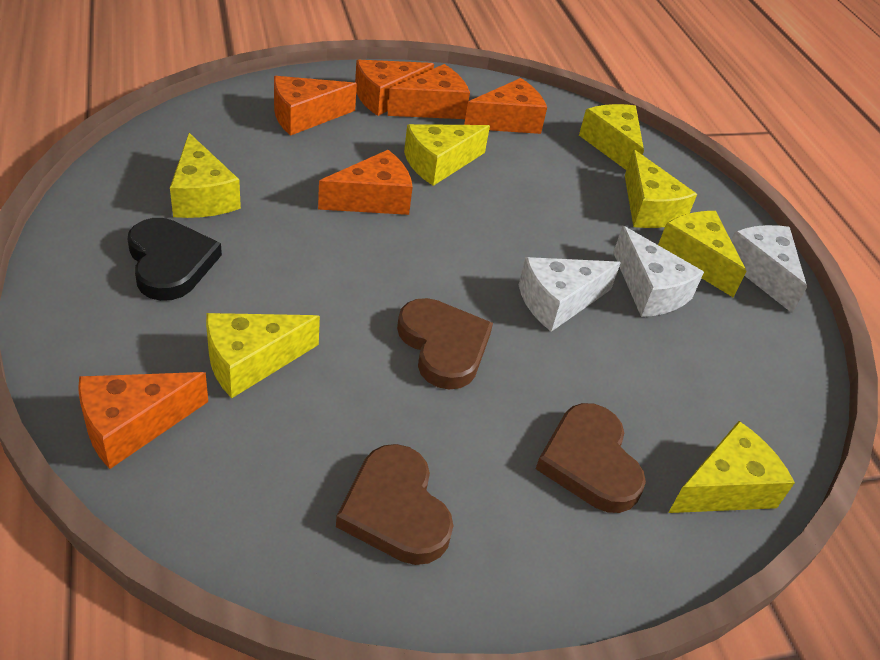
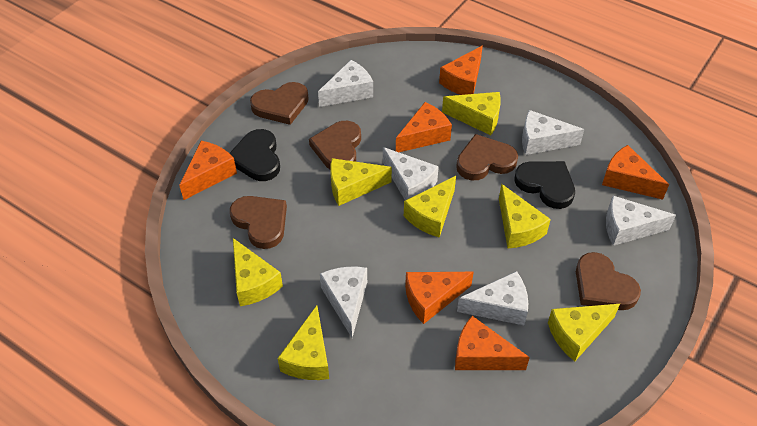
black heart: 1 -> 2
brown heart: 3 -> 5
white cheese: 3 -> 6

